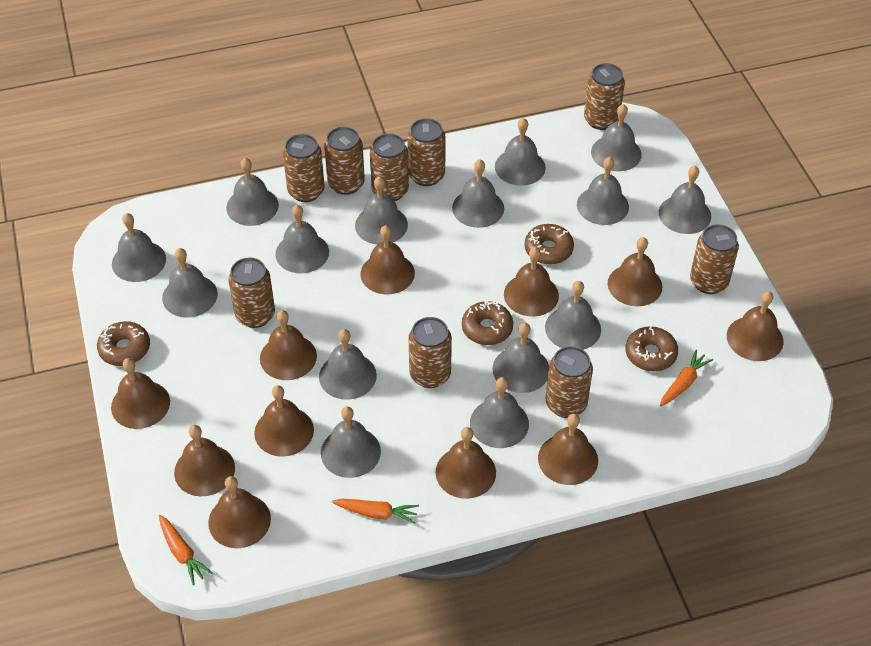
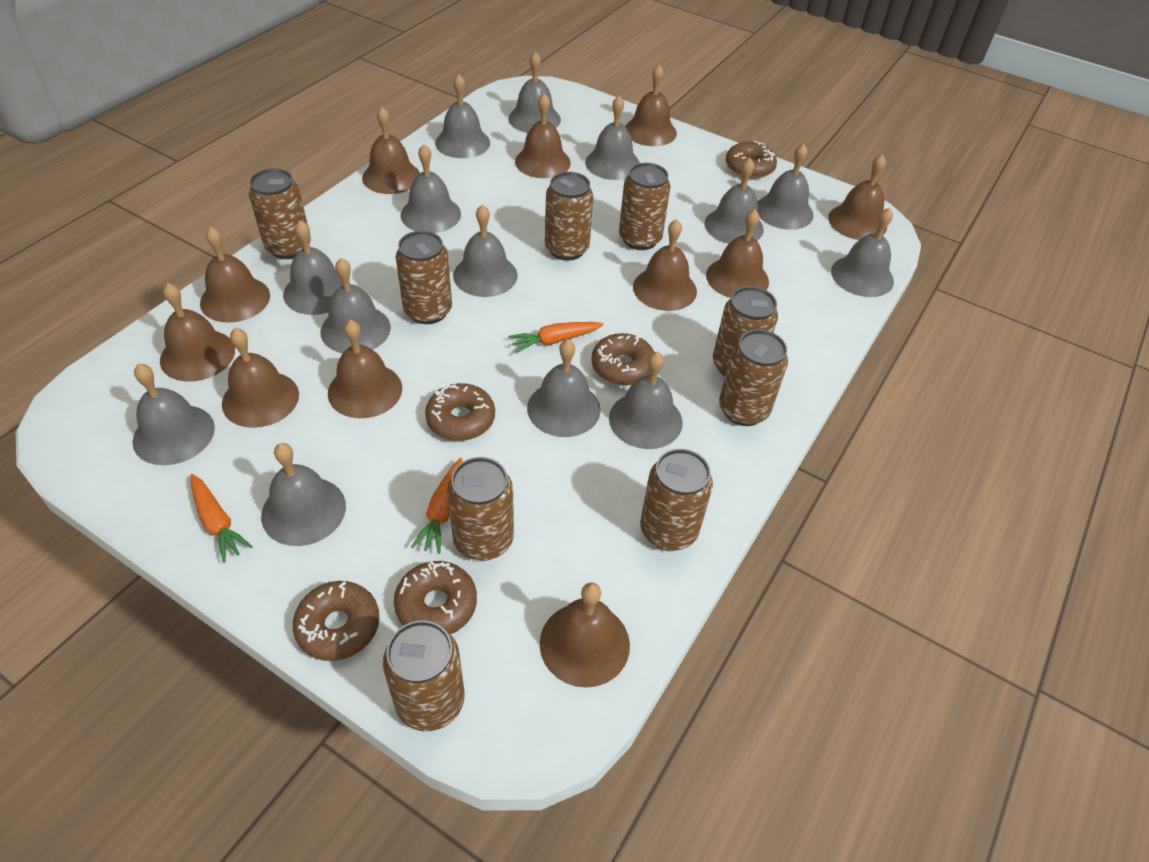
brown donut: 4 -> 5
grey bell: 15 -> 14

